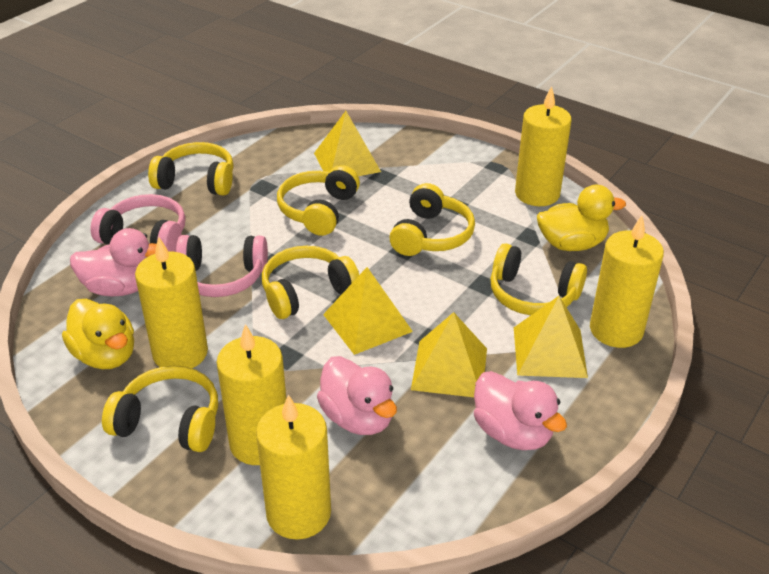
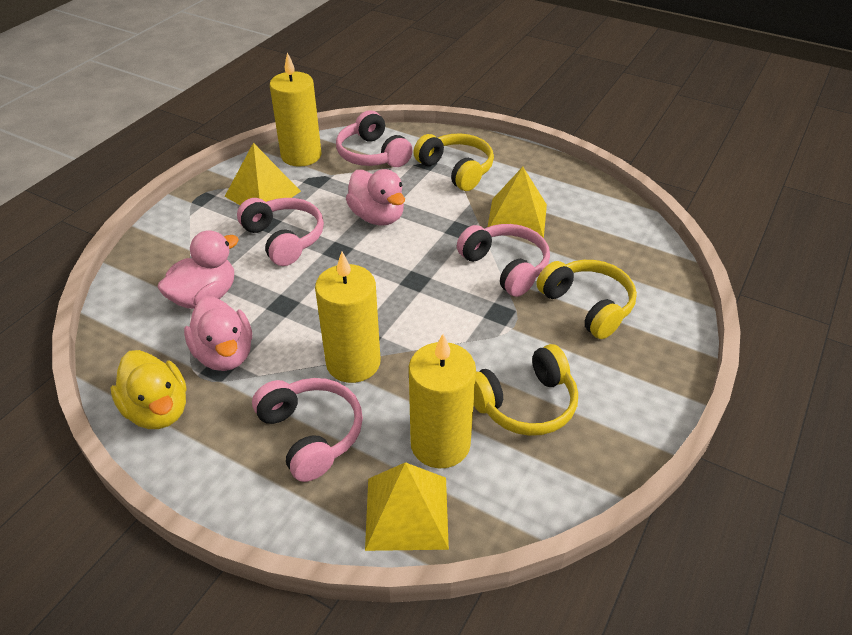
pink headphones: 2 -> 4
yellow candle: 5 -> 3
yellow duck: 2 -> 1
yellow headphones: 6 -> 3
yellow pyramid: 4 -> 3

